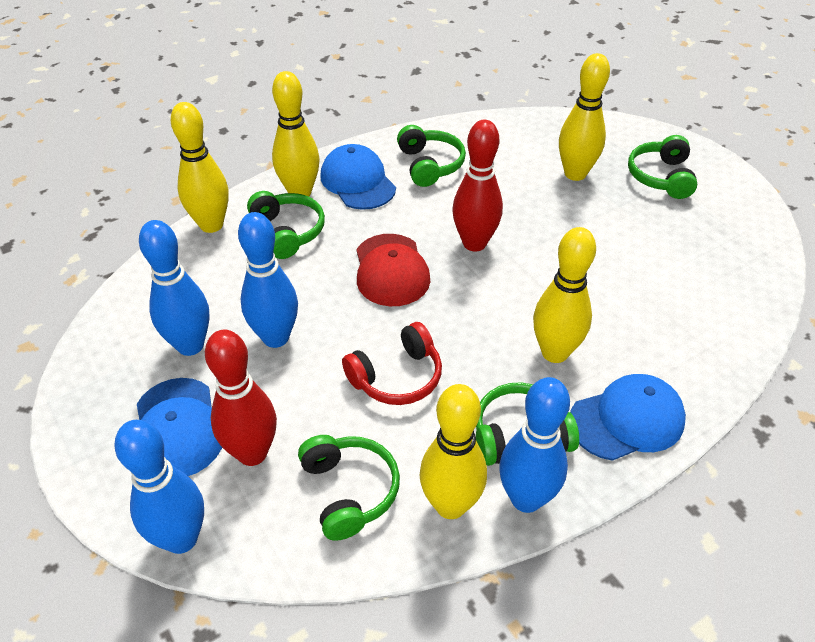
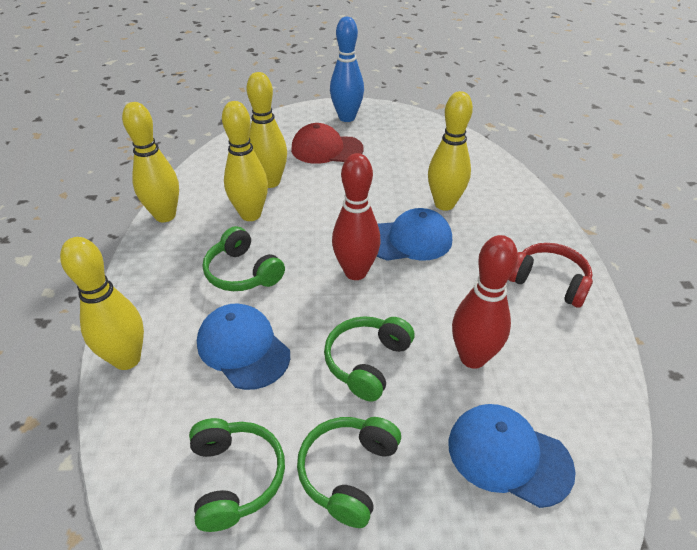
blue bowling pin: 4 -> 1
green headphones: 5 -> 4

